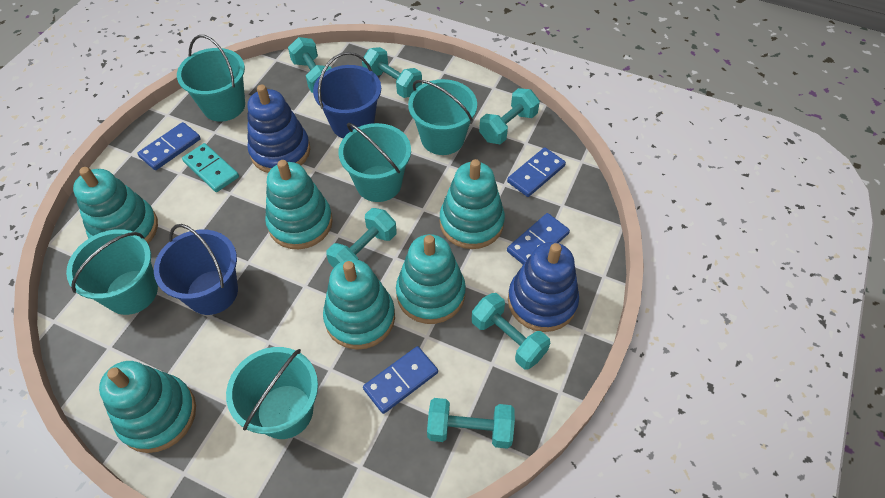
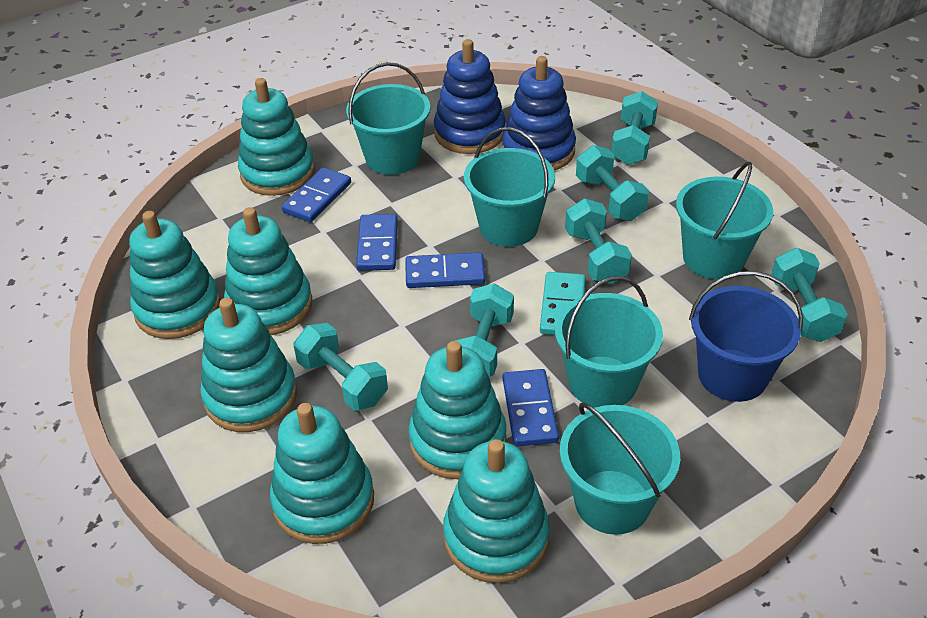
blue bucket: 2 -> 1
turquoise stacking toy: 6 -> 7

